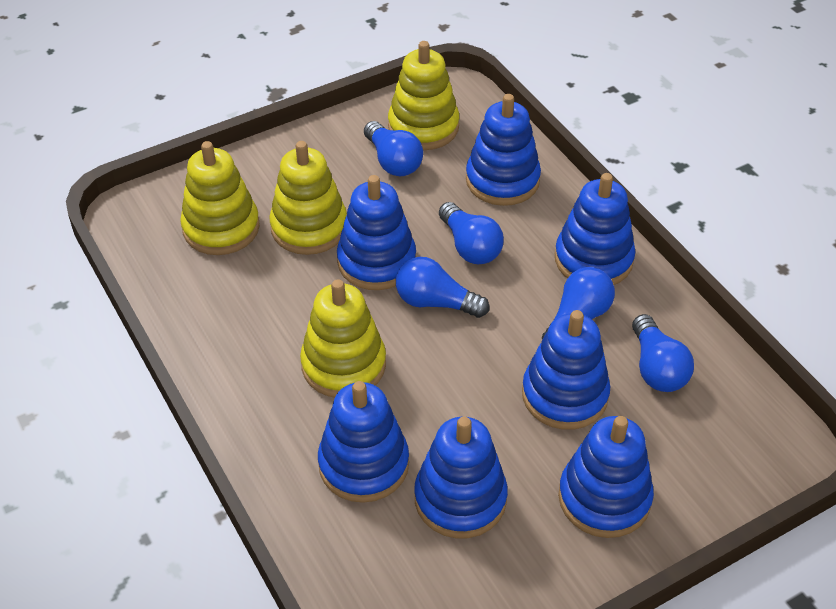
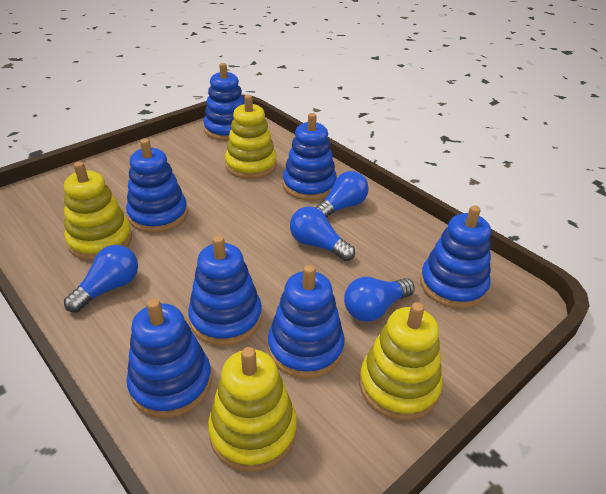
blue light bulb: 5 -> 4

